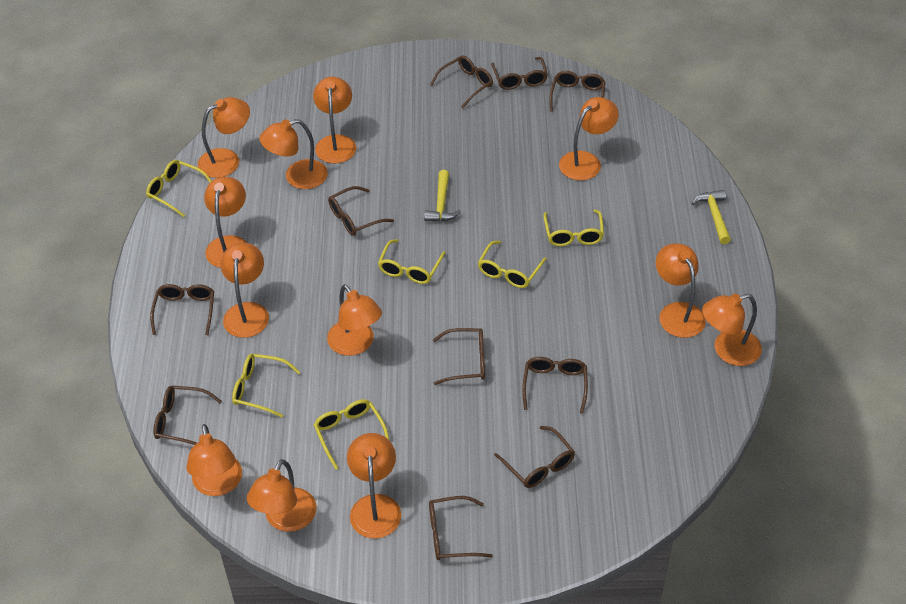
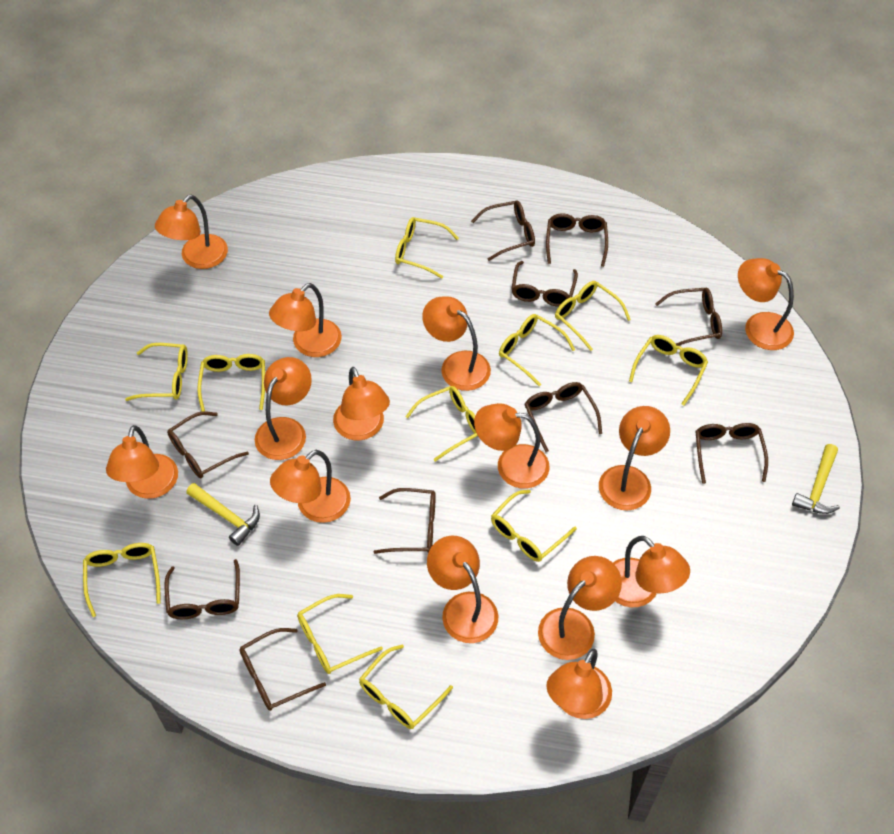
orange lamp: 12 -> 14
yellow glasses: 6 -> 11

